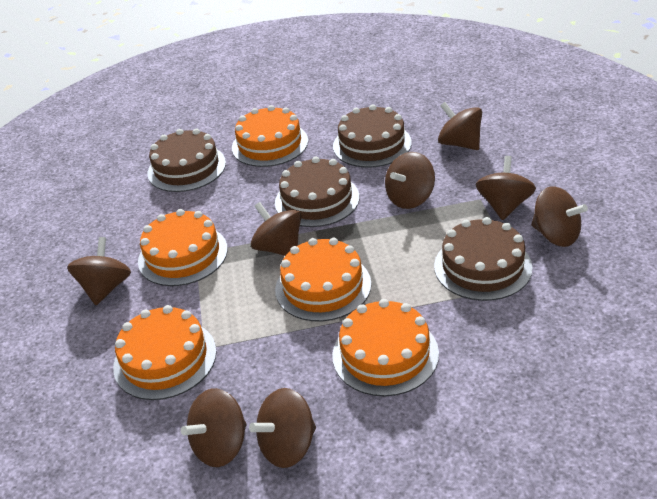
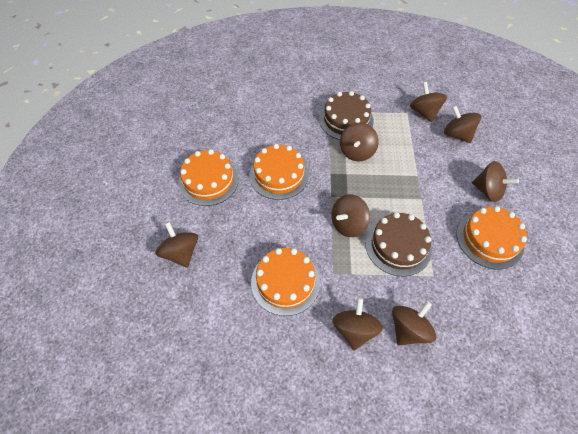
brown cake: 4 -> 2
orange cake: 5 -> 4

